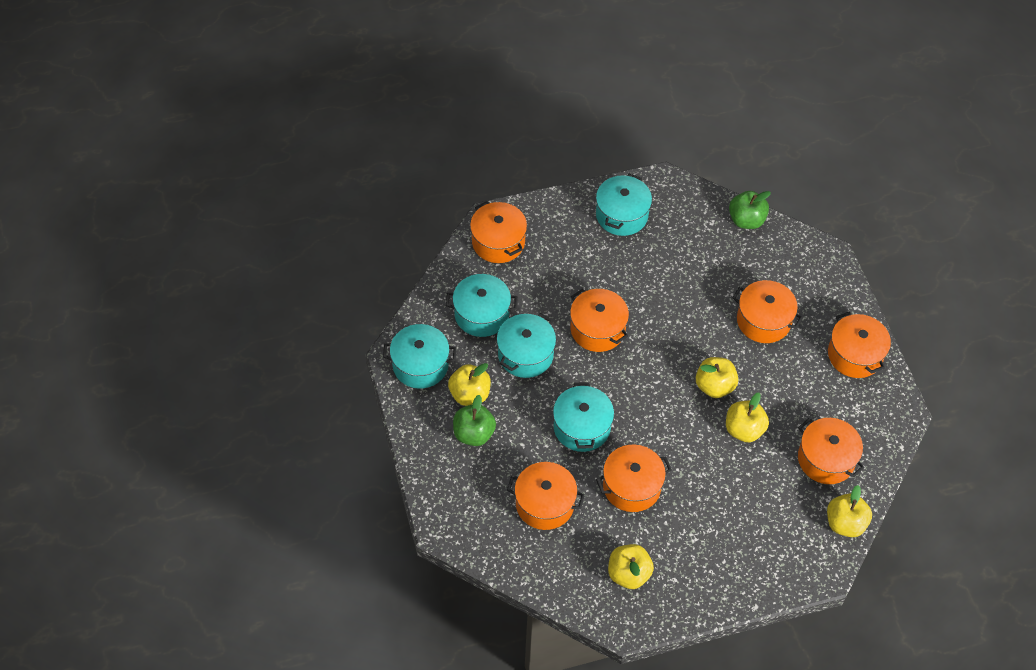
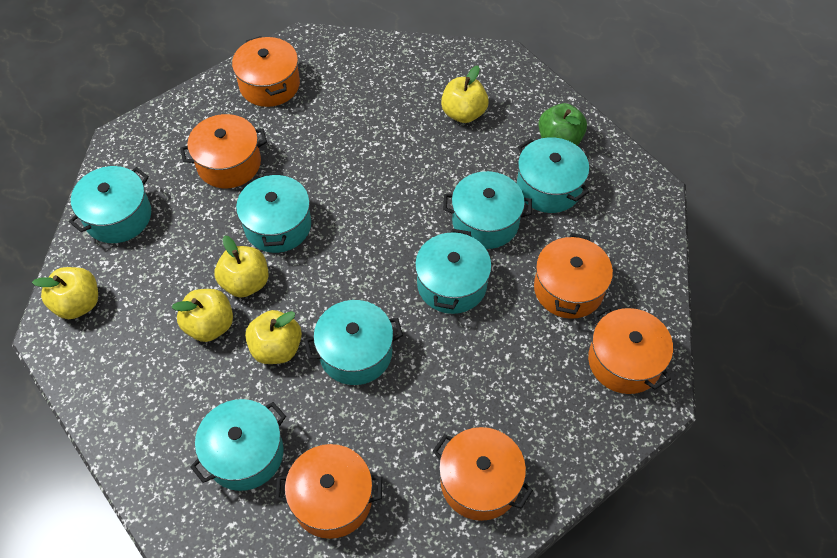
green apple: 2 -> 1
orange pot: 7 -> 6
turquoise pot: 5 -> 7

